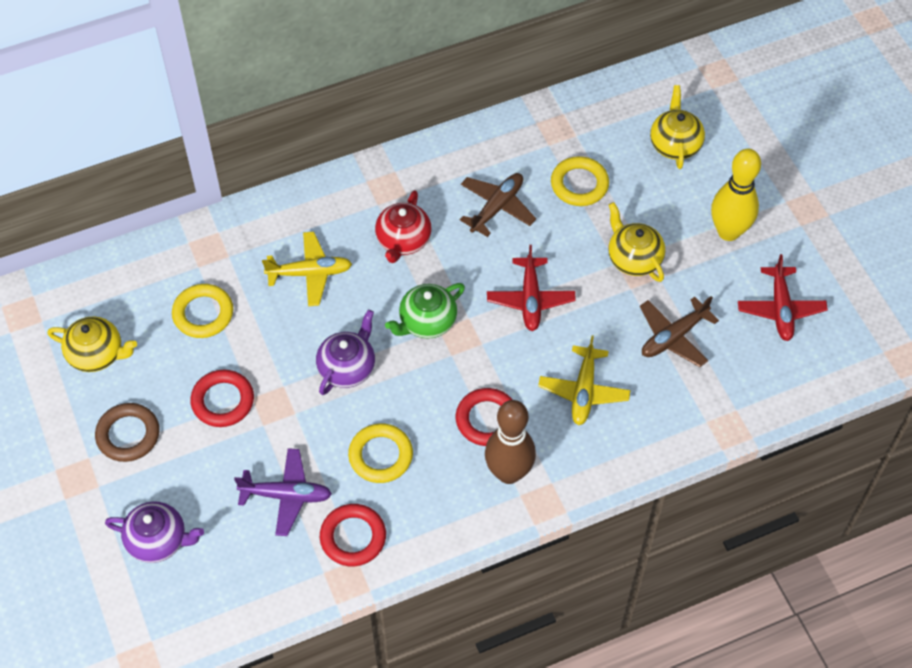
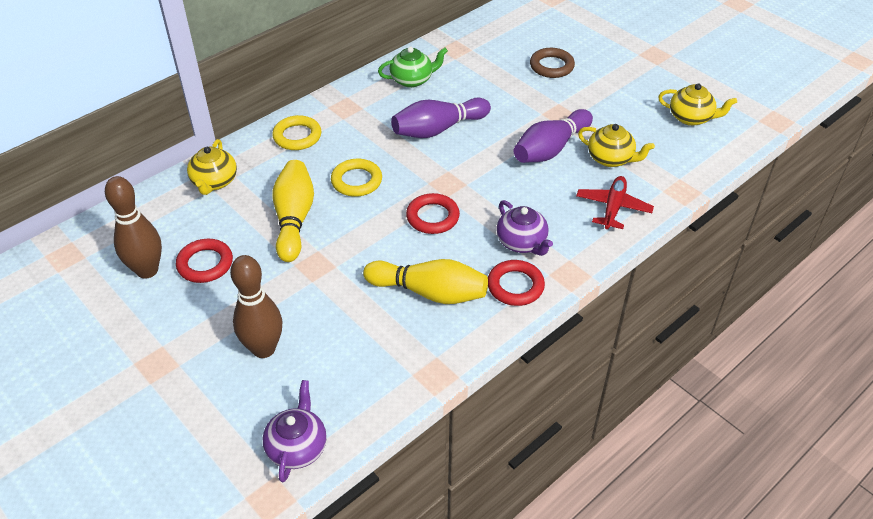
brown bowling pin: 1 -> 2
brown plane: 2 -> 0
purple bowling pin: 0 -> 2
purple plane: 1 -> 0
red plane: 2 -> 1
red teapot: 1 -> 0
yellow bowling pin: 1 -> 2
yellow plane: 2 -> 0
yellow ring: 3 -> 2

